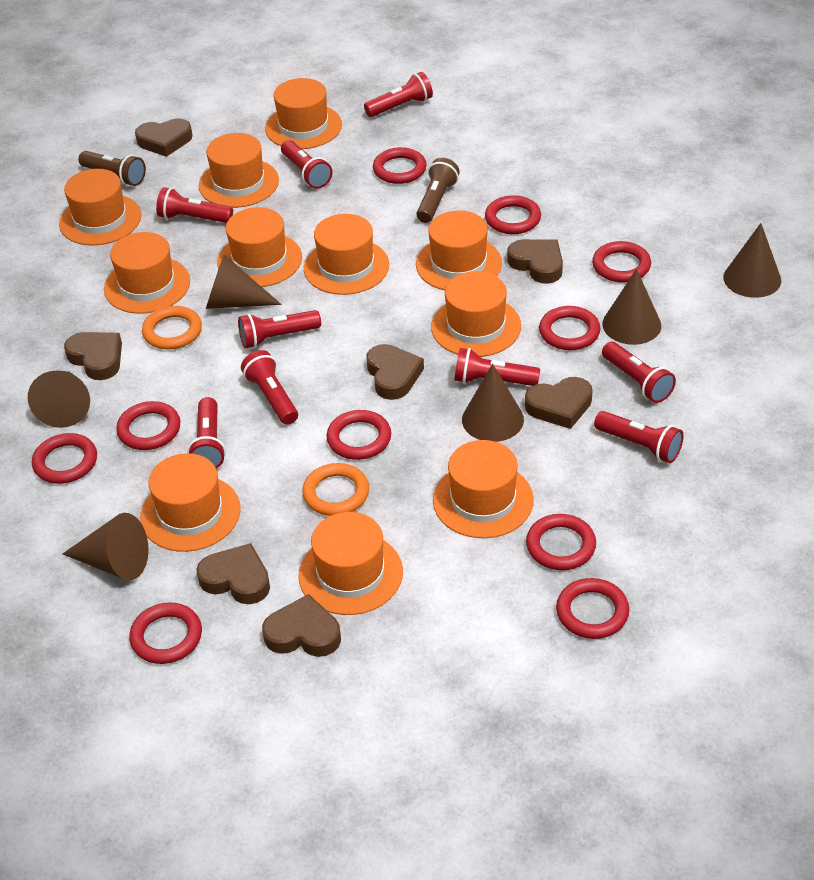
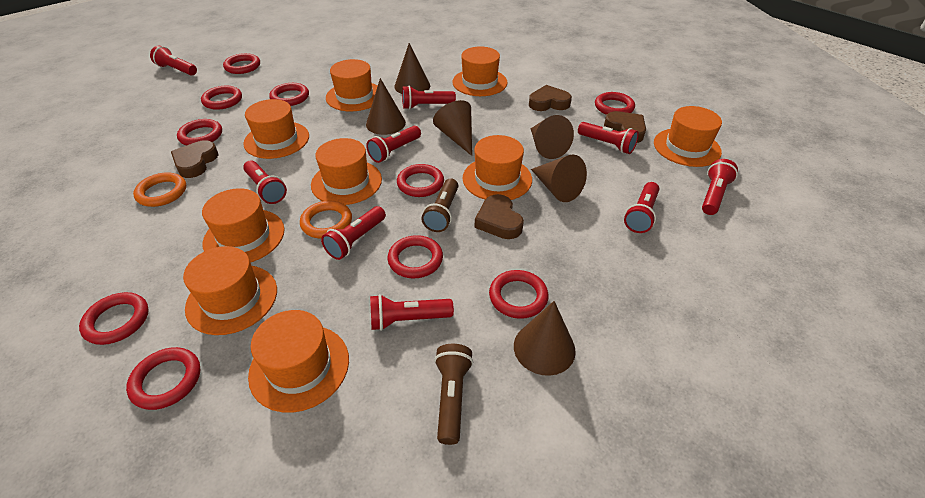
brown heart: 7 -> 4
orange hat: 11 -> 9

